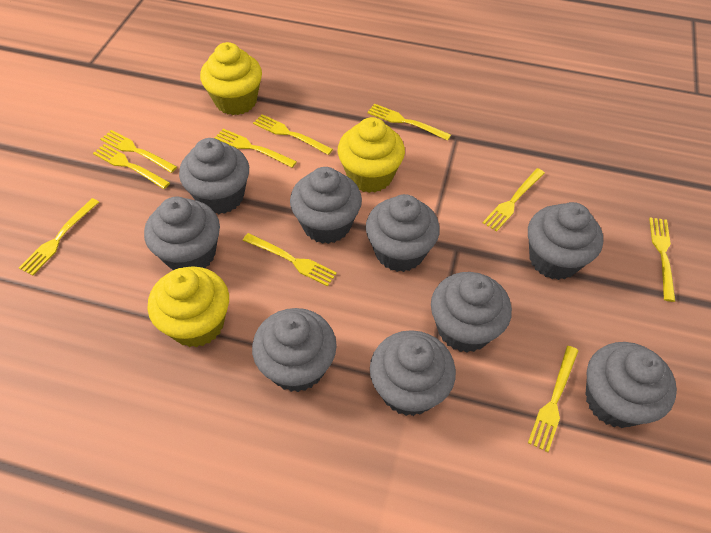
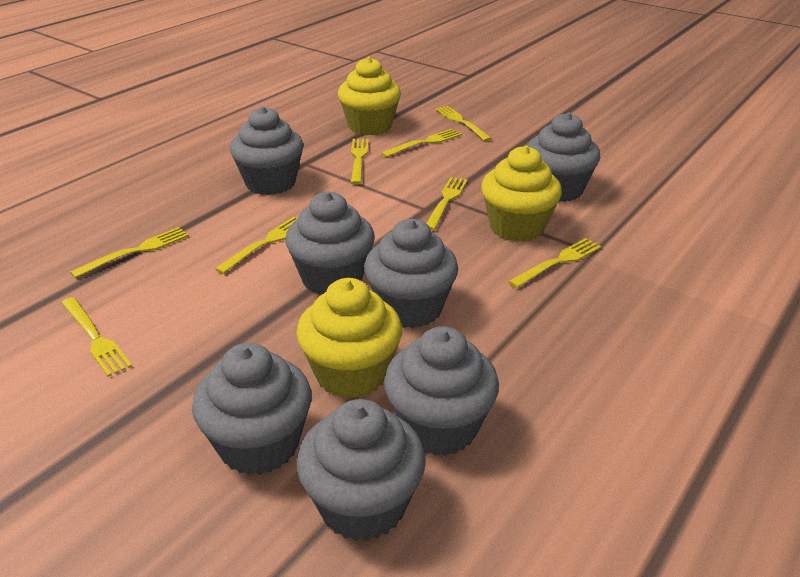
grey cupcake: 9 -> 7
yellow fork: 10 -> 8

